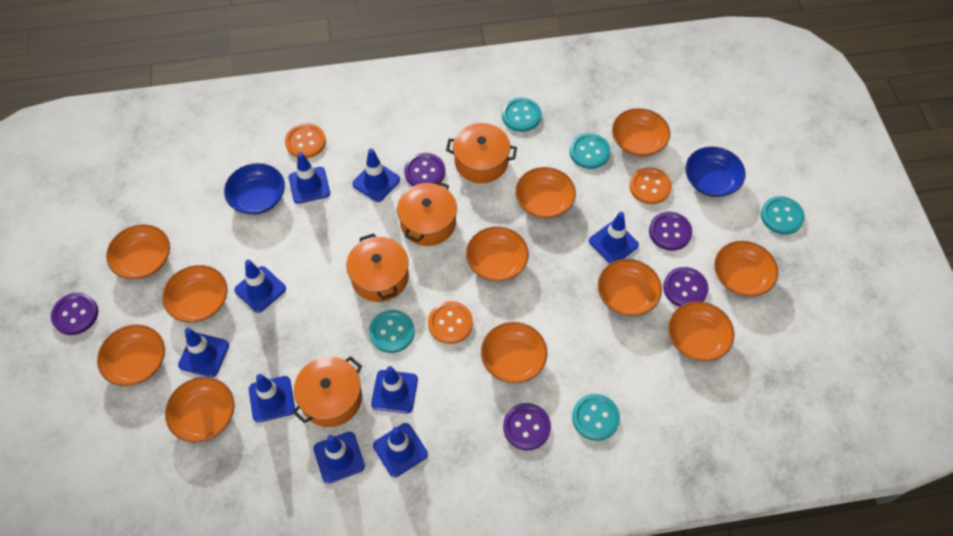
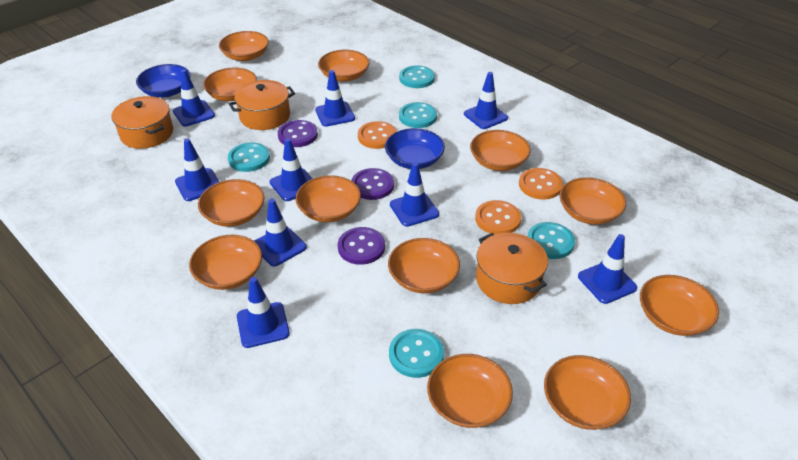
orange bowl: 11 -> 12
orange pot: 4 -> 3
purple button: 5 -> 3

